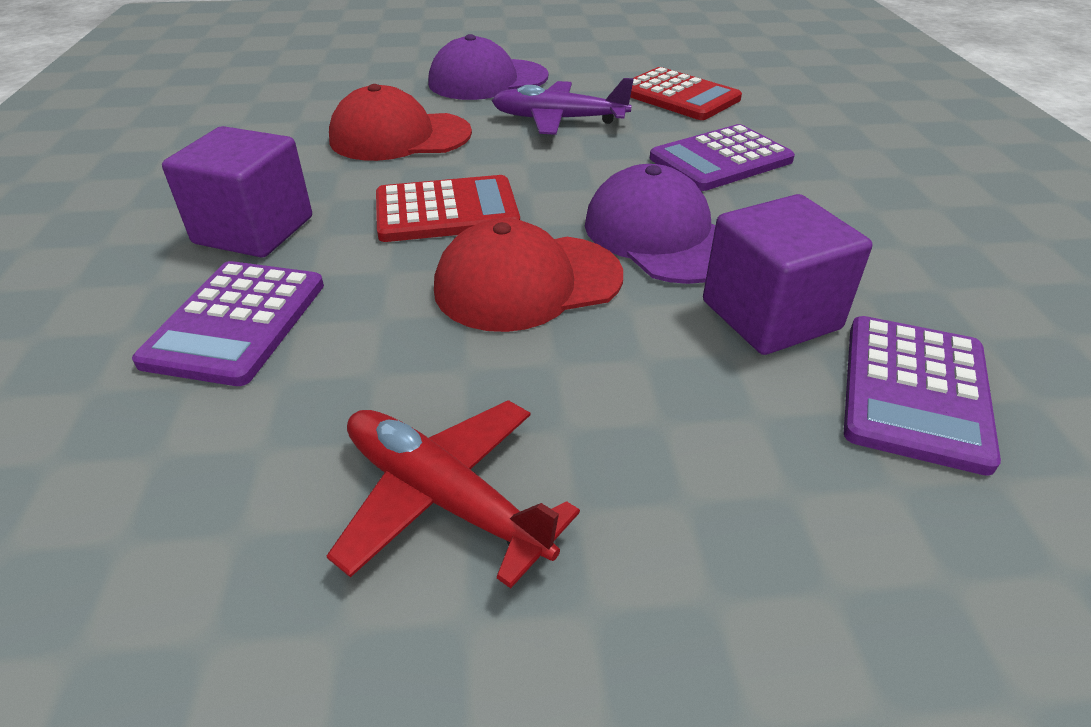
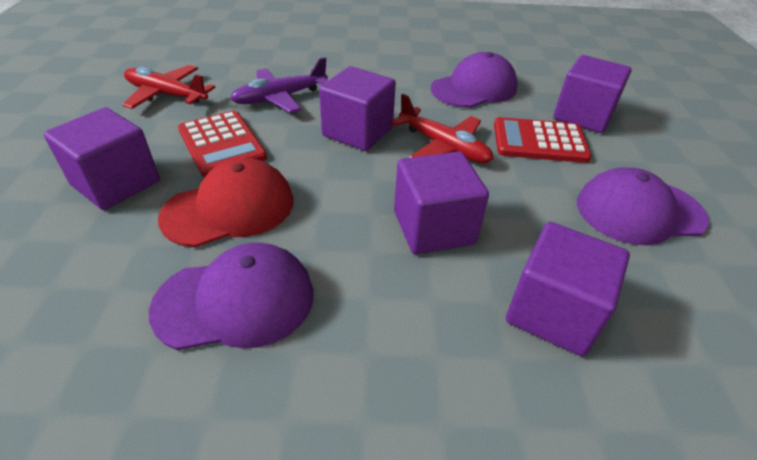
purple calculator: 3 -> 0
purple cap: 2 -> 3
purple cube: 2 -> 5
red cap: 2 -> 1
red plane: 1 -> 2

